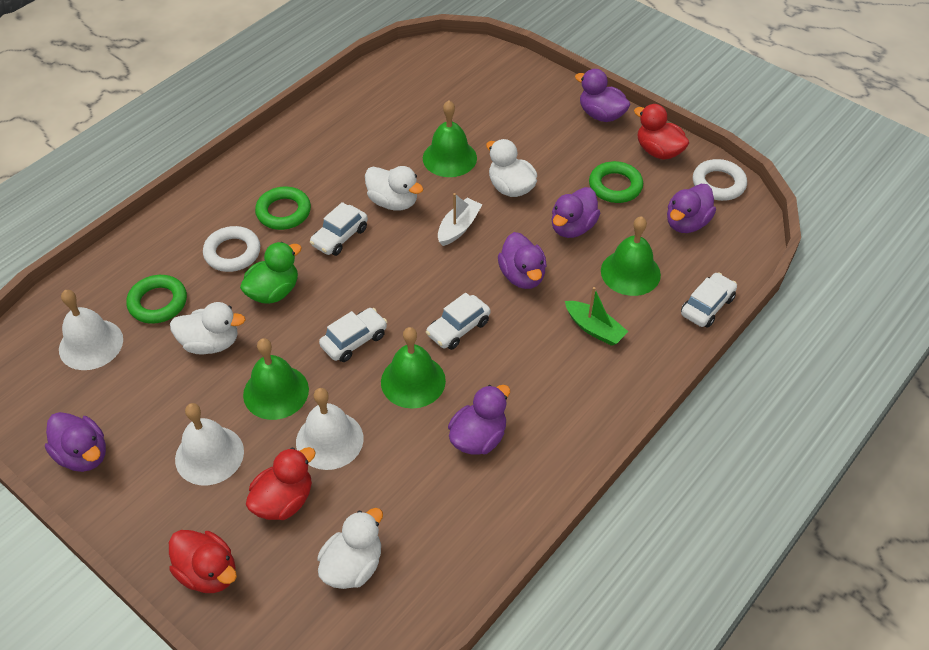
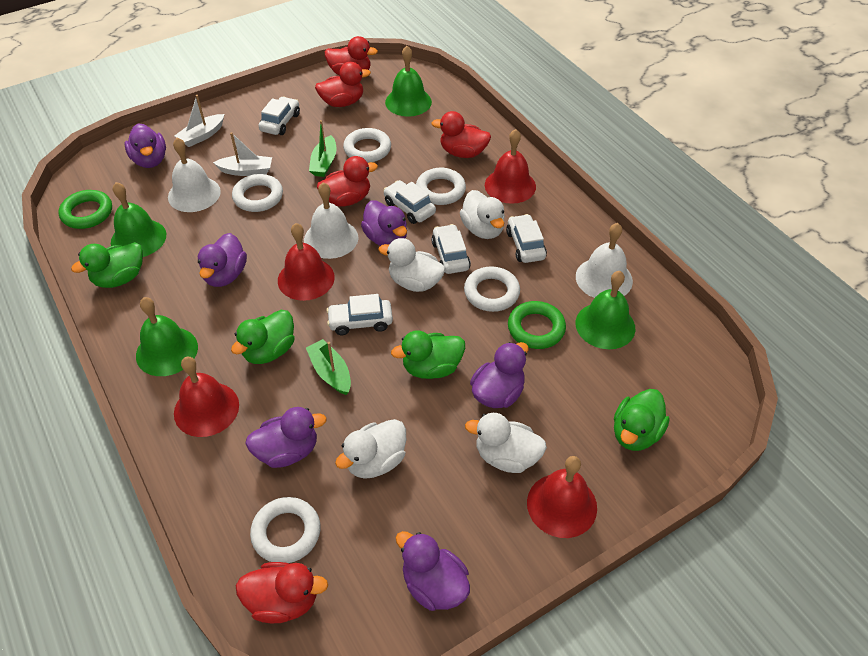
green boat: 1 -> 2
green duck: 1 -> 4
green ring: 3 -> 2
red bell: 0 -> 4
red duck: 3 -> 5
white boat: 1 -> 2
white car: 4 -> 5
white ring: 2 -> 5

